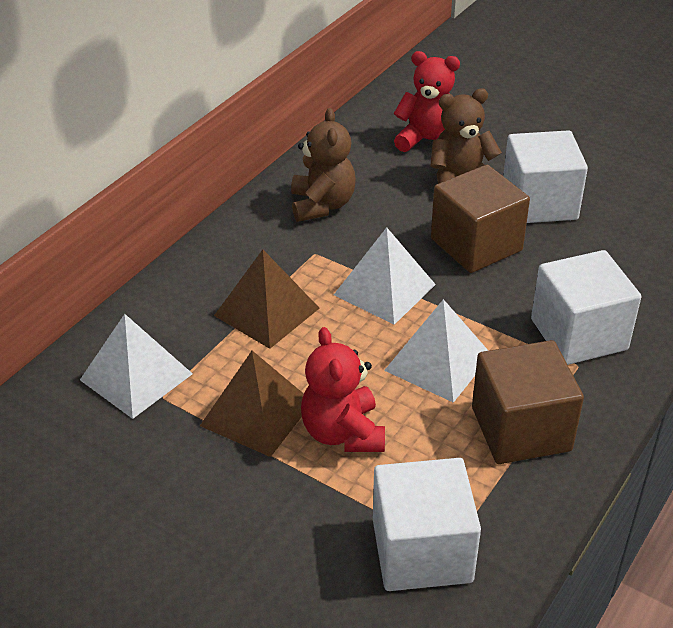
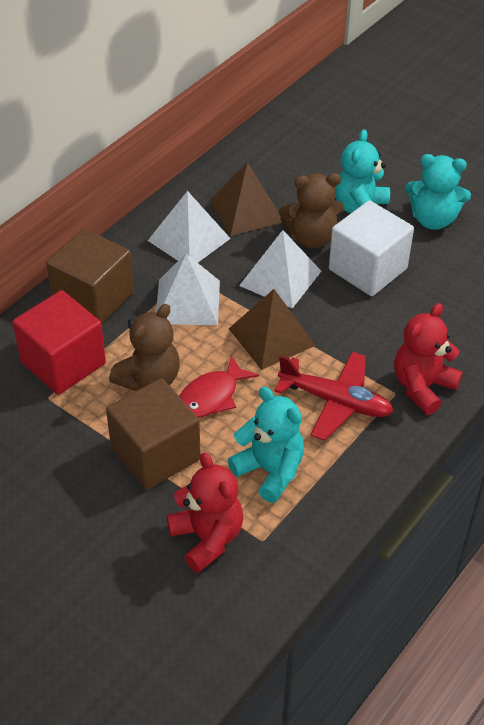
red cube: 0 -> 1
red fish: 0 -> 1
red plane: 0 -> 1
turquoise teddy bear: 0 -> 3
white cube: 3 -> 1

